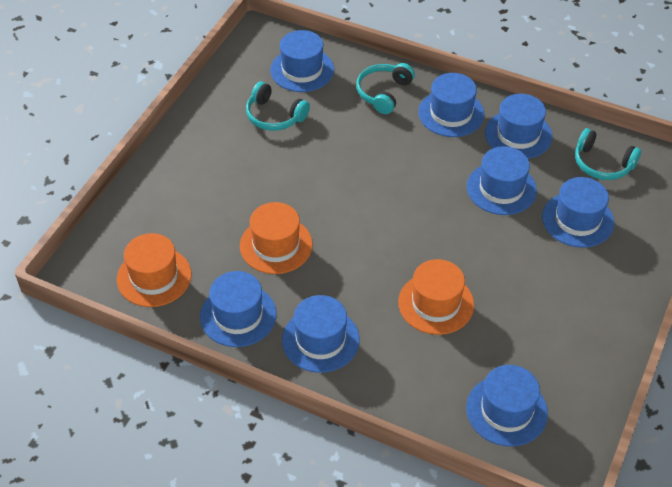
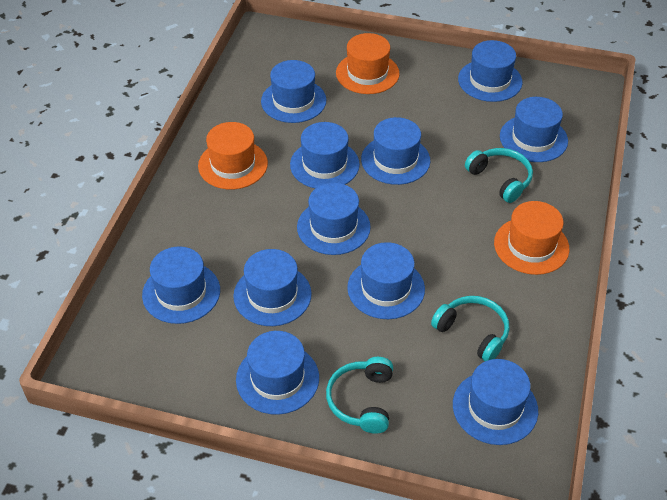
blue hat: 8 -> 11

